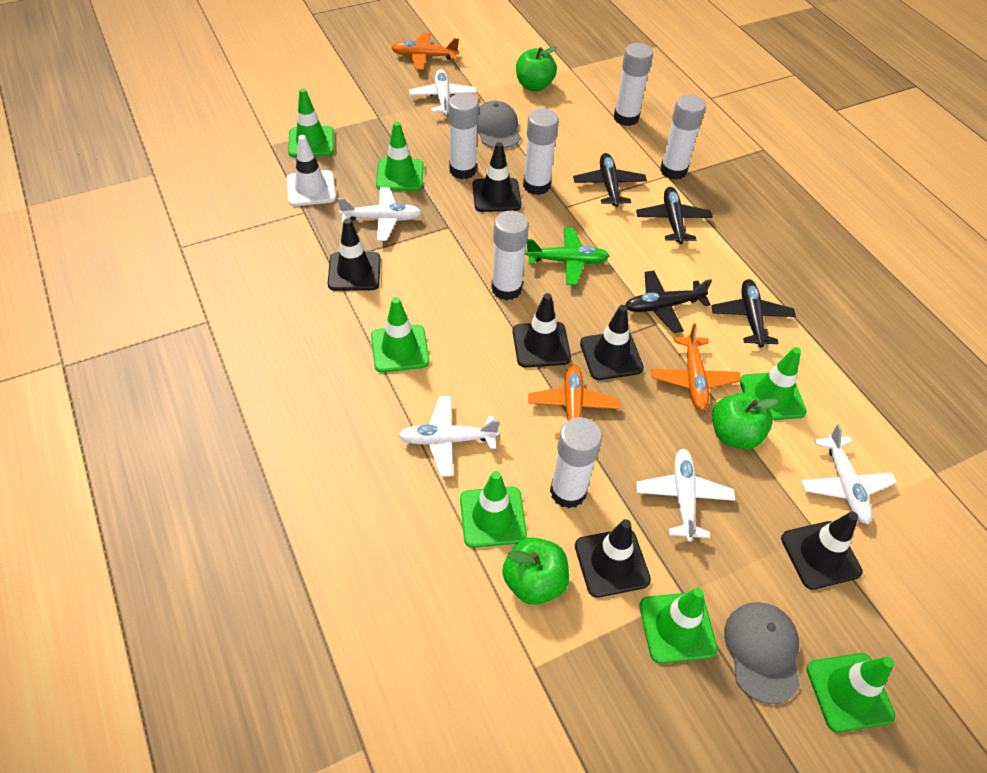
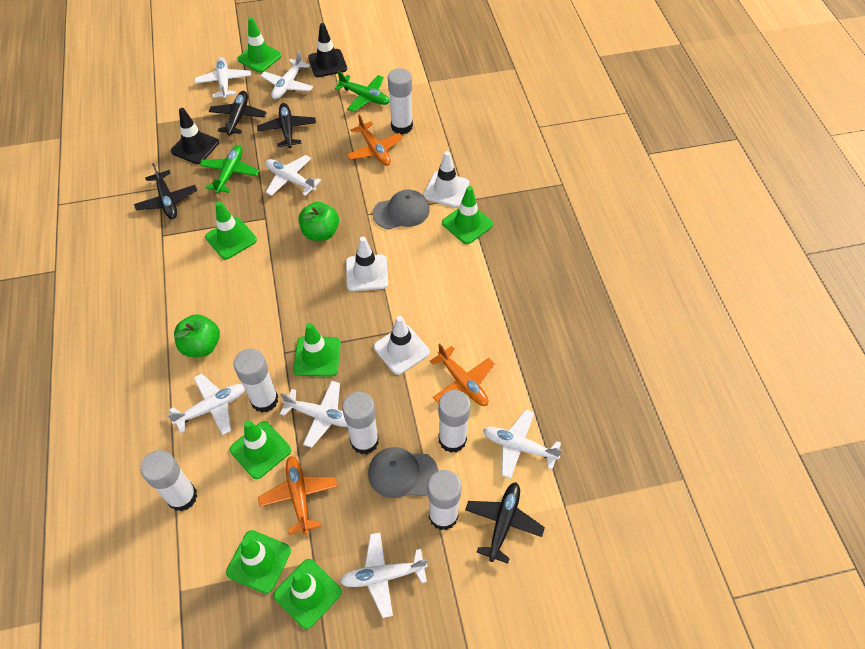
black traffic cone: 6 -> 2
green apple: 3 -> 2
green plane: 1 -> 2
white plane: 5 -> 7
white traffic cone: 1 -> 3

